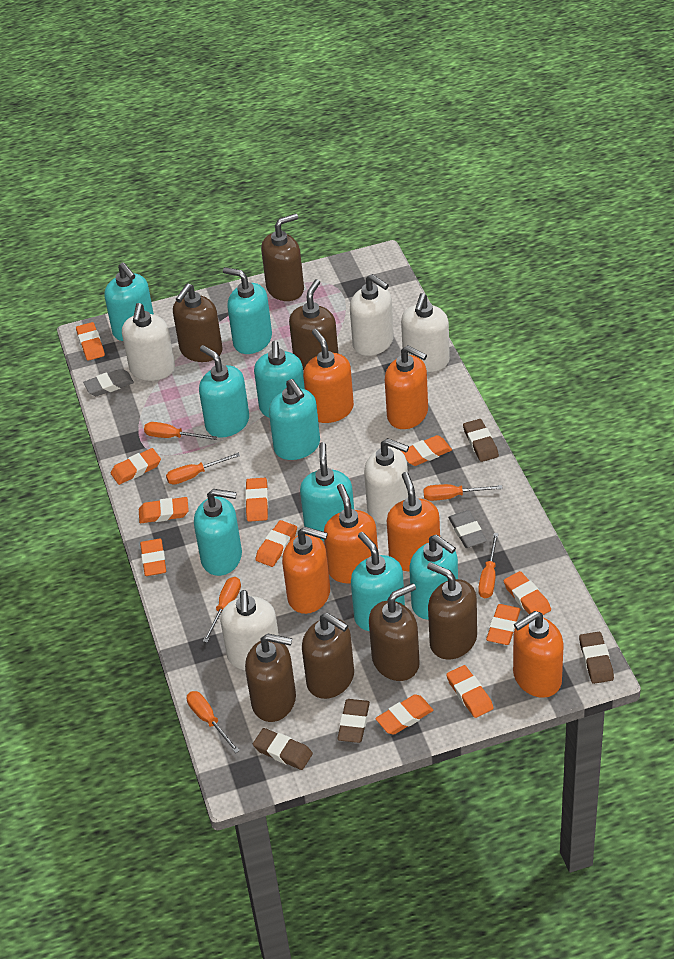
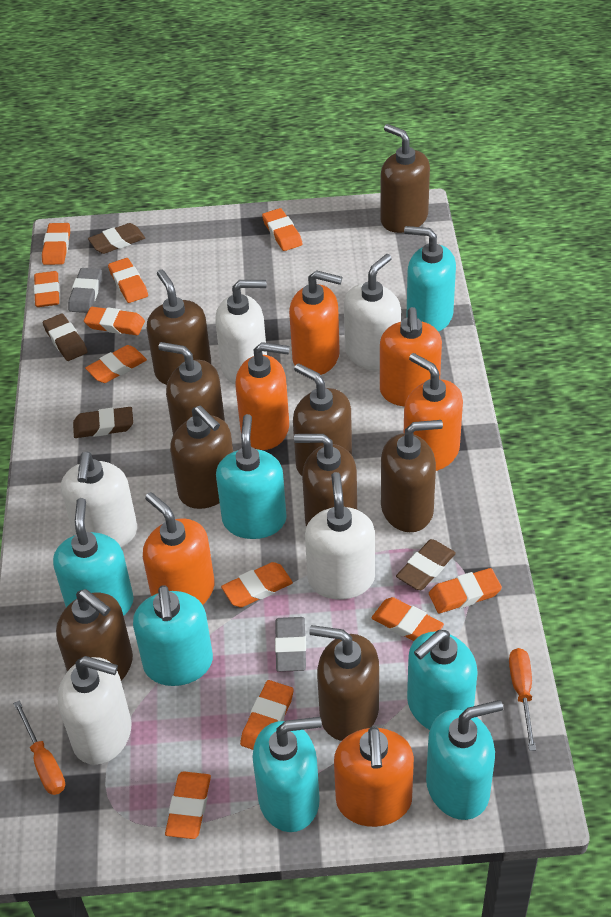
brown soap dispenser: 7 -> 9
orange screwdriver: 6 -> 2
turquoise soap dispenser: 9 -> 7

